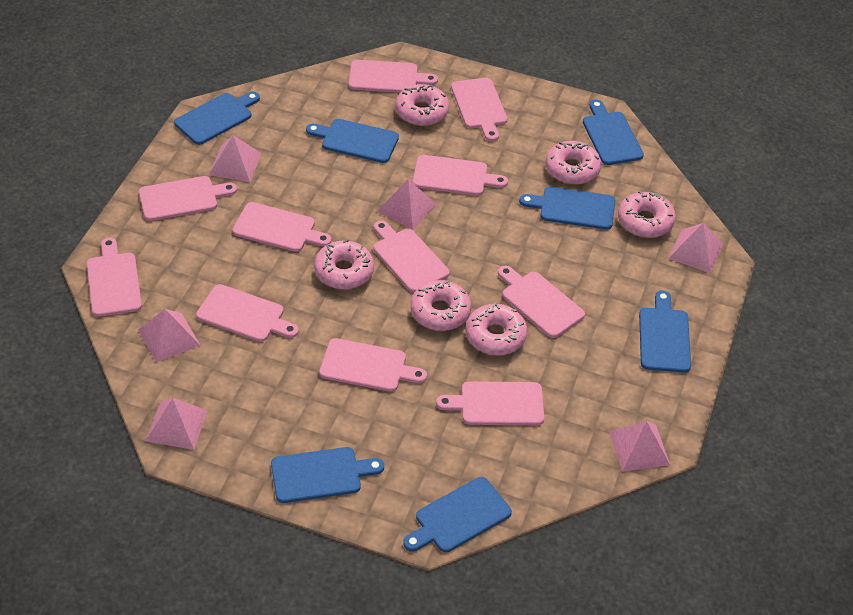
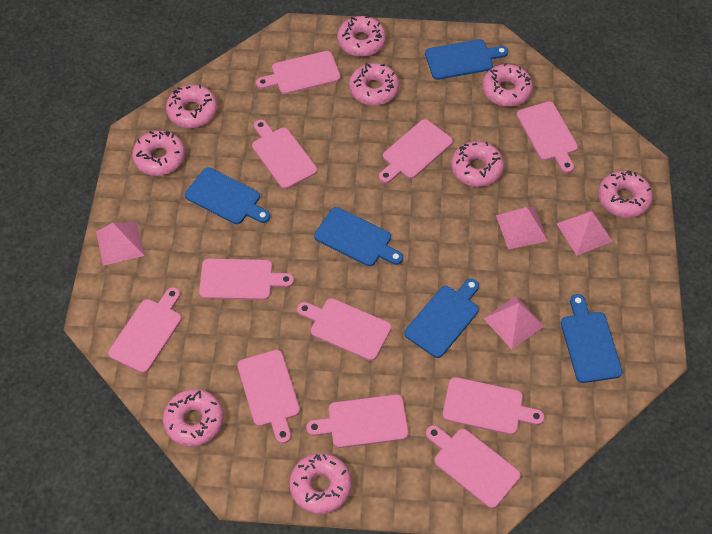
blue cutting board: 7 -> 5
pink donut: 6 -> 9
pink pyramid: 6 -> 4

